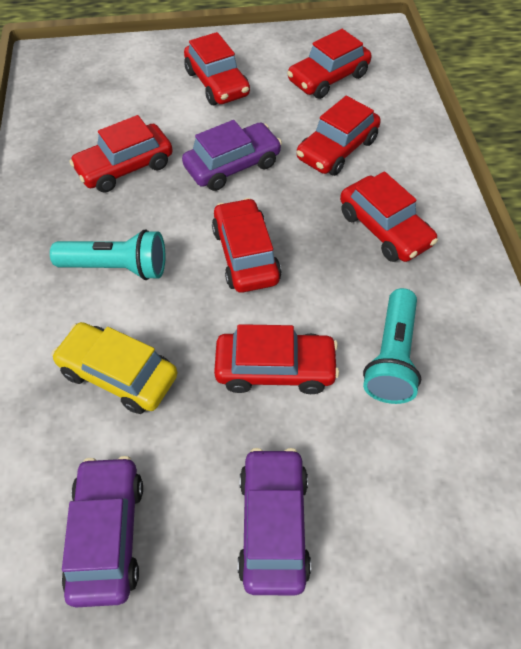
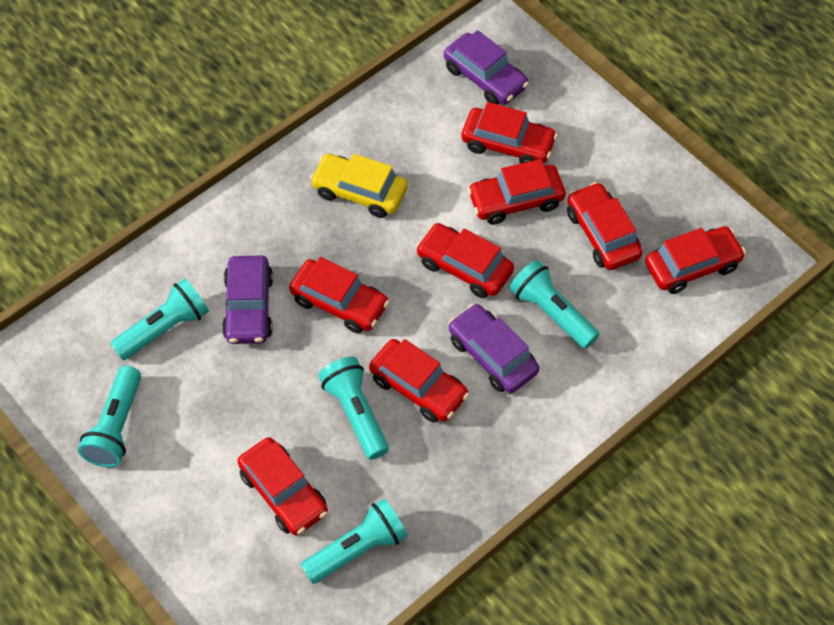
red car: 7 -> 8
turquoise flashlight: 2 -> 5

